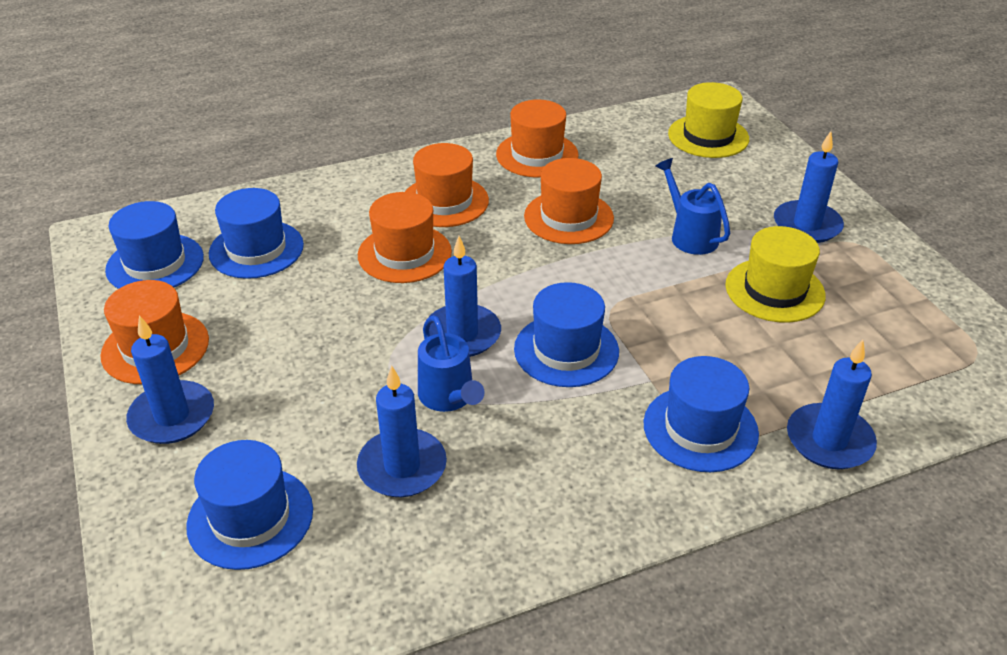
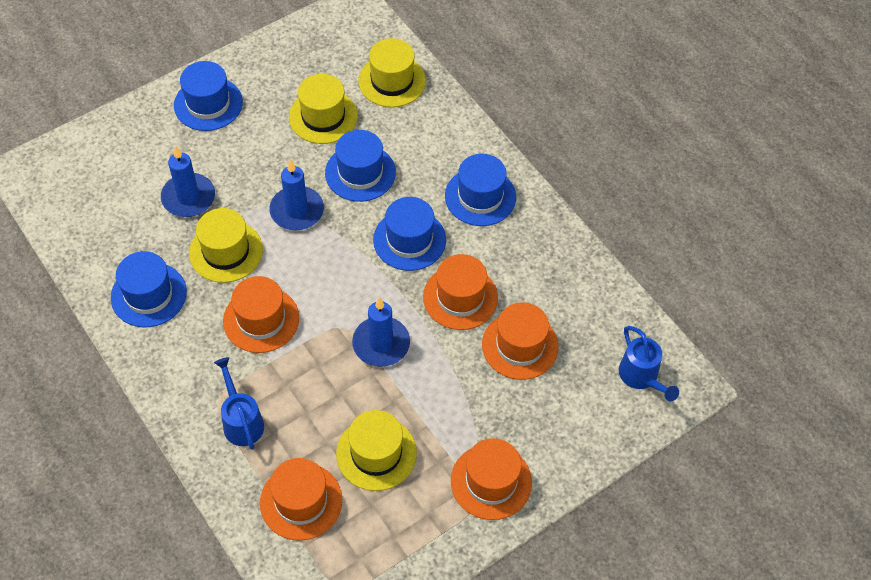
blue candle: 5 -> 3
yellow hat: 2 -> 4

